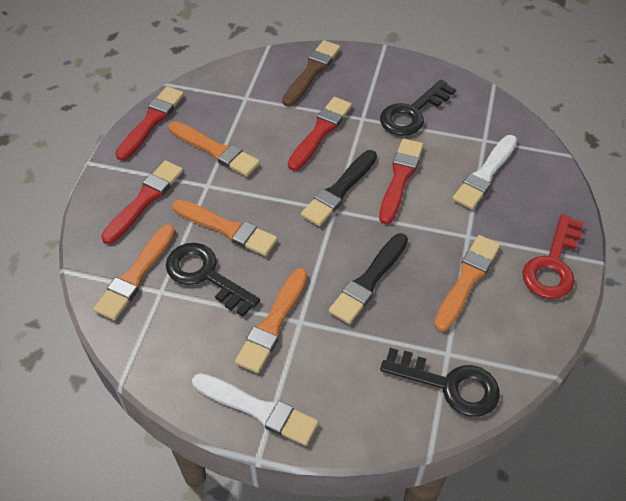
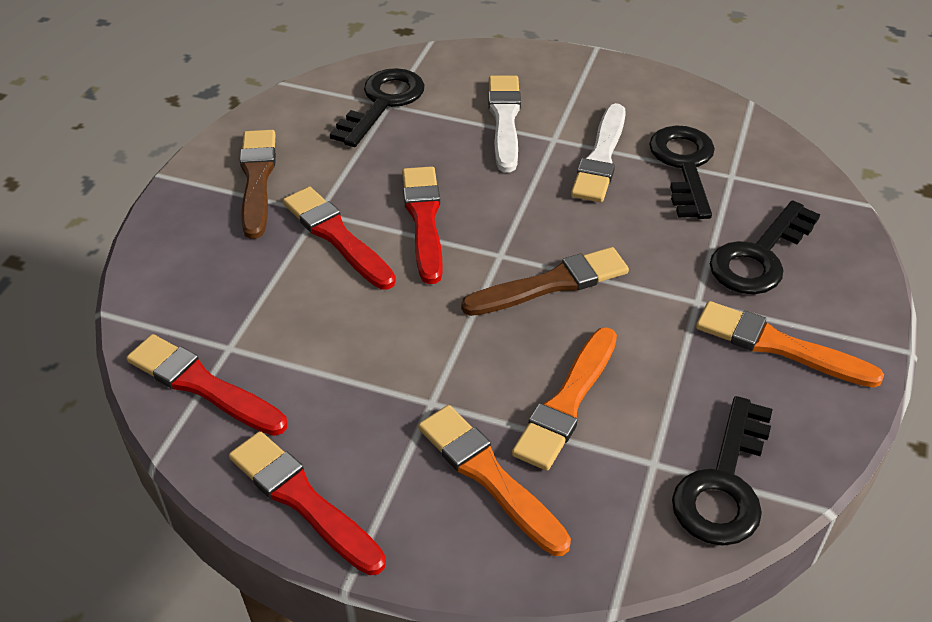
black brush: 2 -> 0
black key: 3 -> 4
brown brush: 1 -> 2
orange brush: 5 -> 3
red key: 1 -> 0

